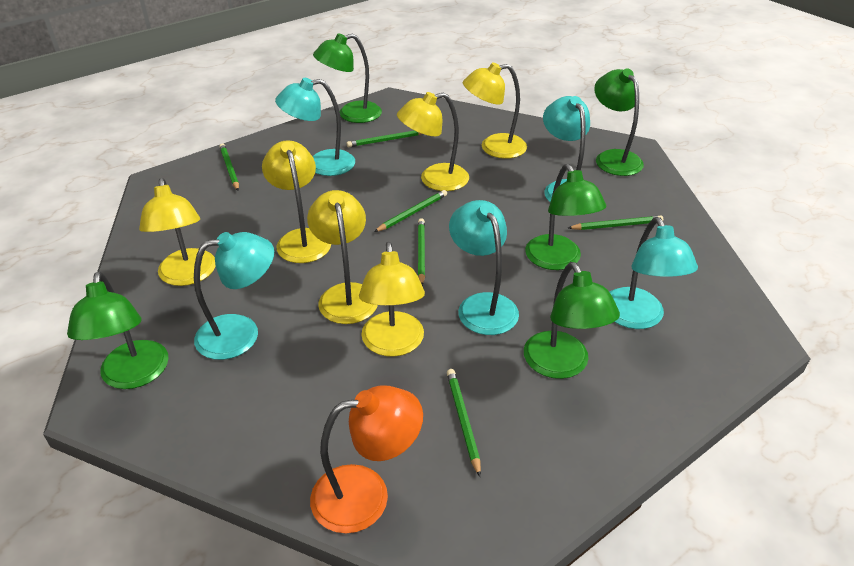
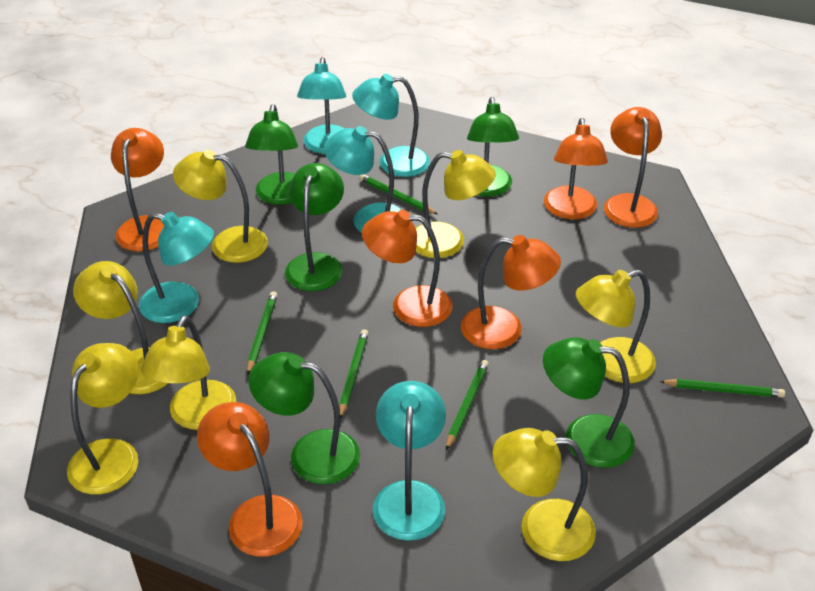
green pencil: 6 -> 5
orange lamp: 1 -> 6
yellow lamp: 6 -> 7

